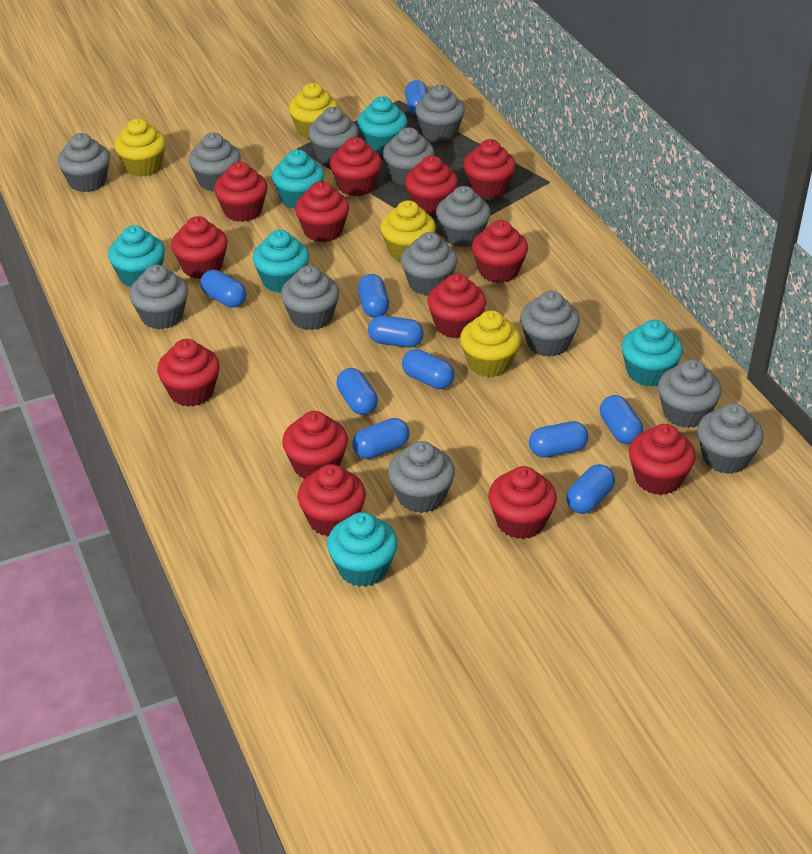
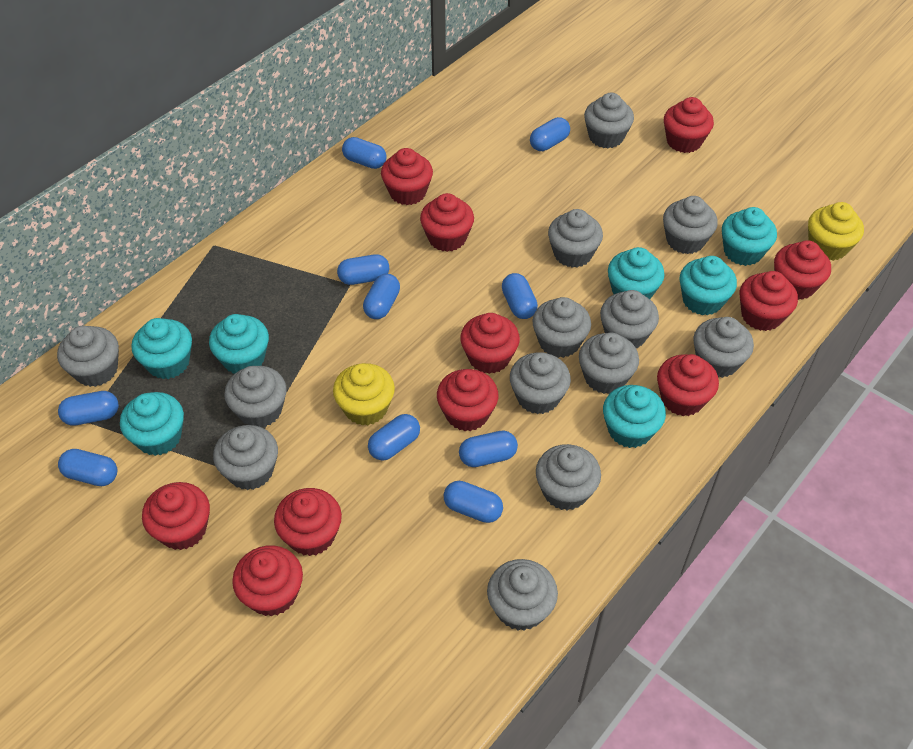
red cupcake: 13 -> 11
turquoise cupcake: 6 -> 7
yellow cupcake: 4 -> 2

